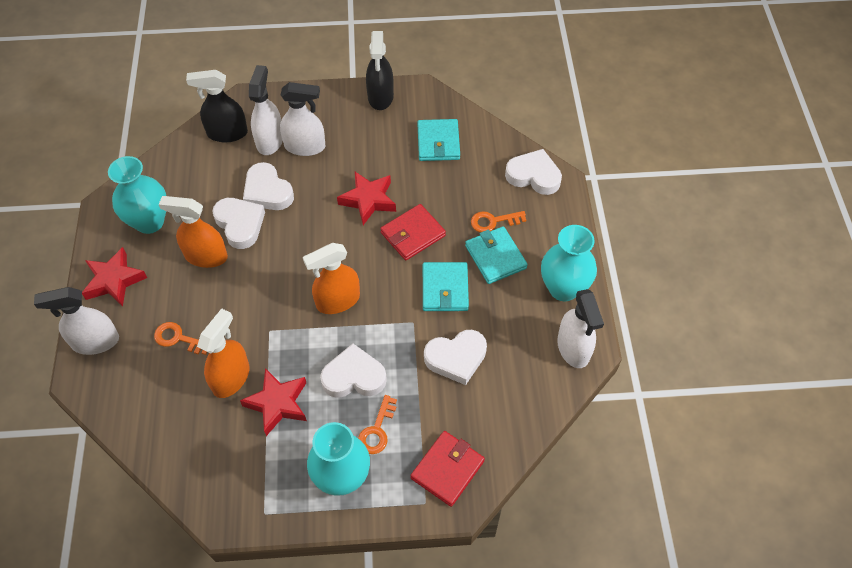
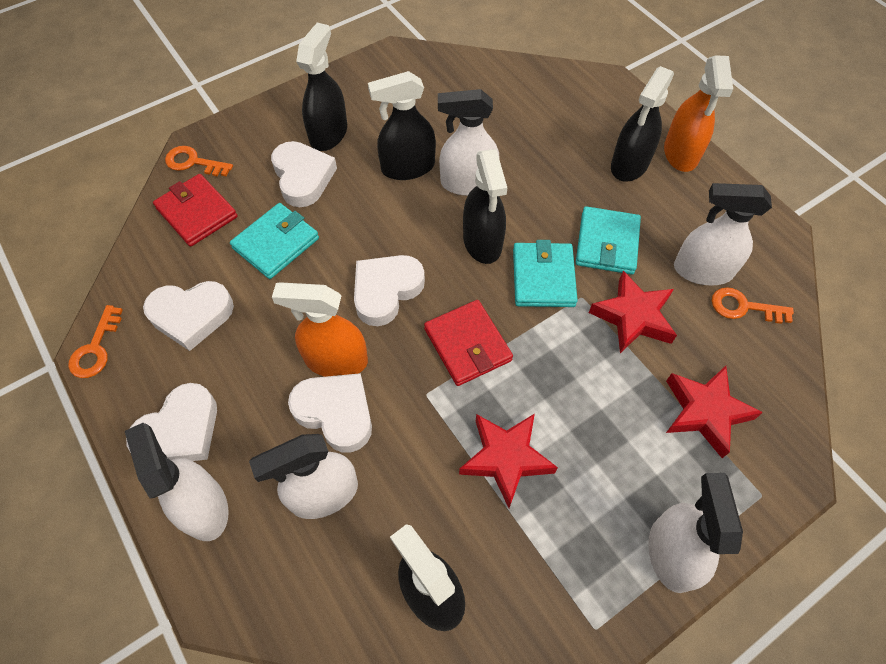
black spray bottle: 2 -> 5
orange spray bottle: 3 -> 2
turquoise vase: 3 -> 0
white spray bottle: 4 -> 5

